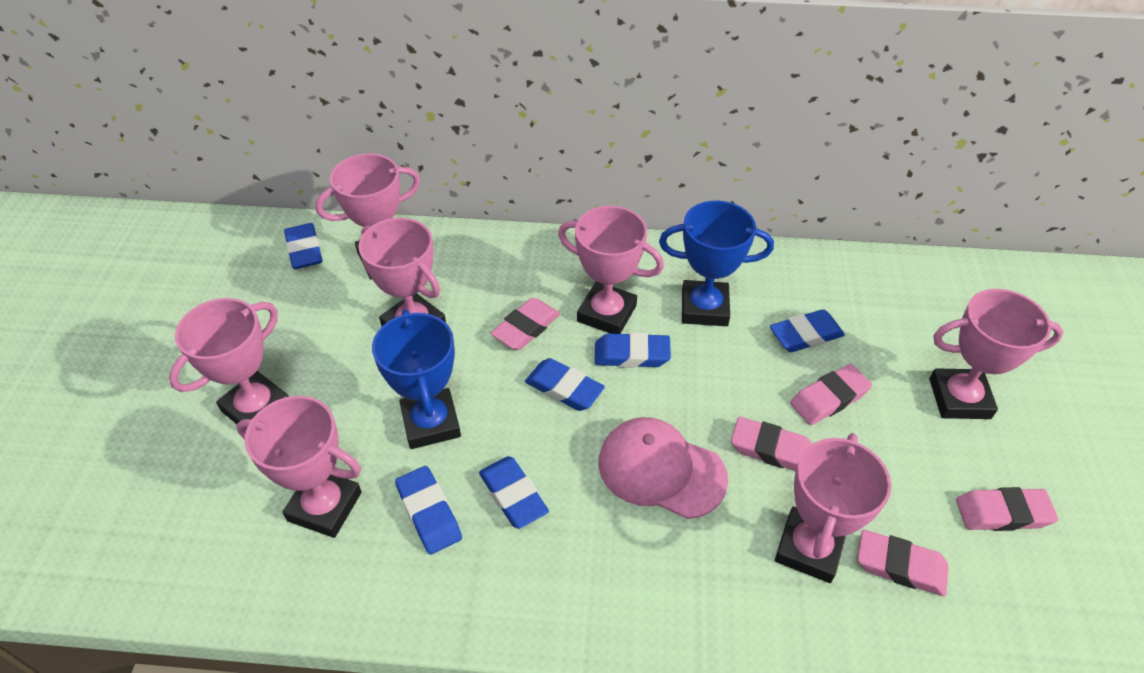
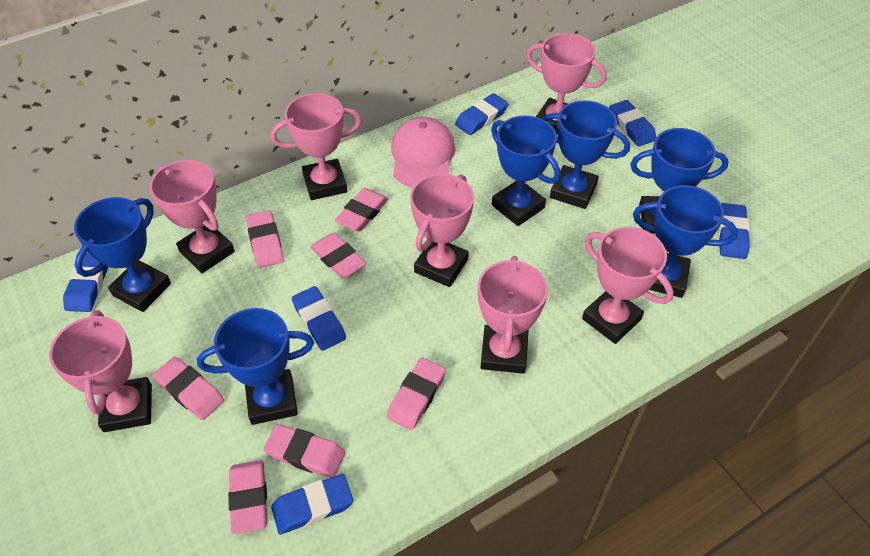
blue trophy: 2 -> 6
pink eraser: 5 -> 7

